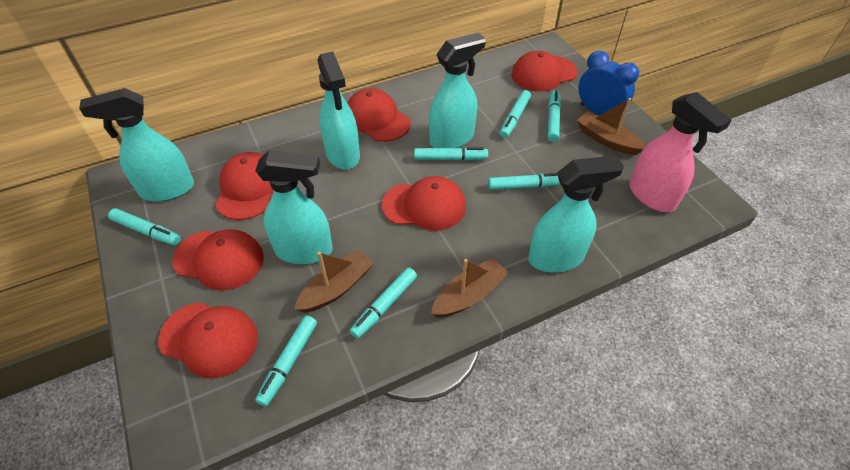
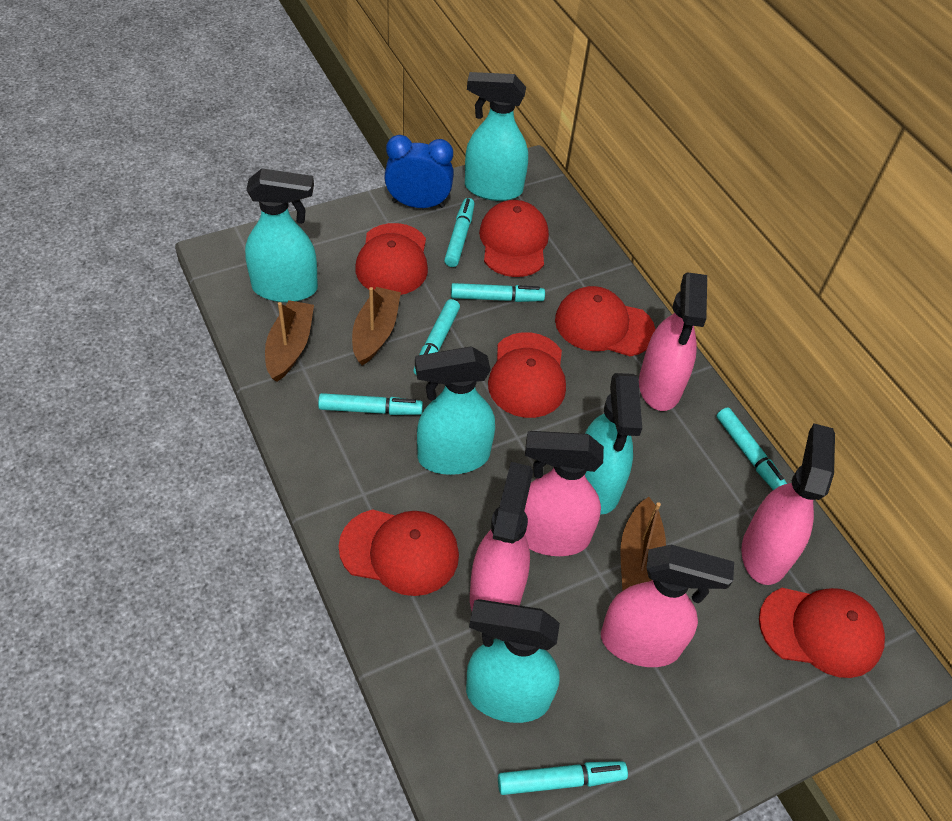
pink spray bottle: 1 -> 5
turquoise marker: 7 -> 6

